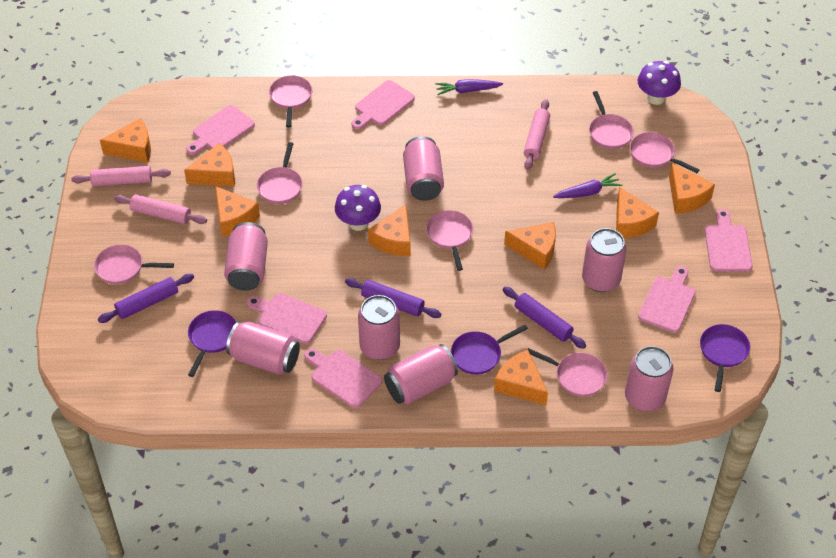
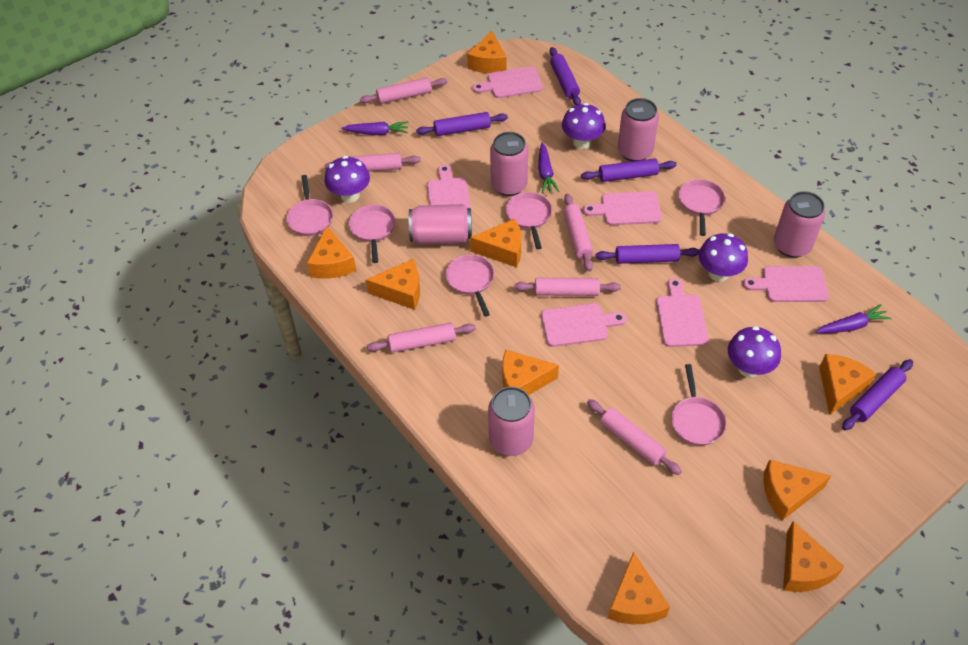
orange cheese: 8 -> 9
pink can: 7 -> 5
pink pan: 7 -> 6
pink rolling pin: 3 -> 6
purple carrot: 2 -> 3
purple mushroom: 2 -> 4
purple pan: 3 -> 0
purple rolling pin: 3 -> 5

